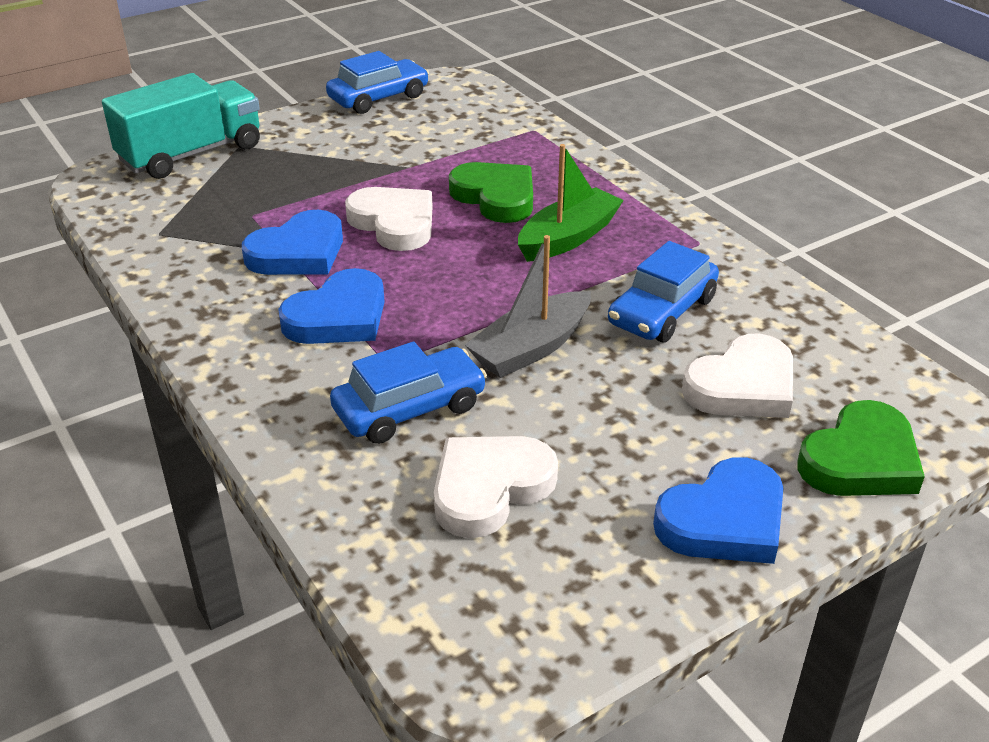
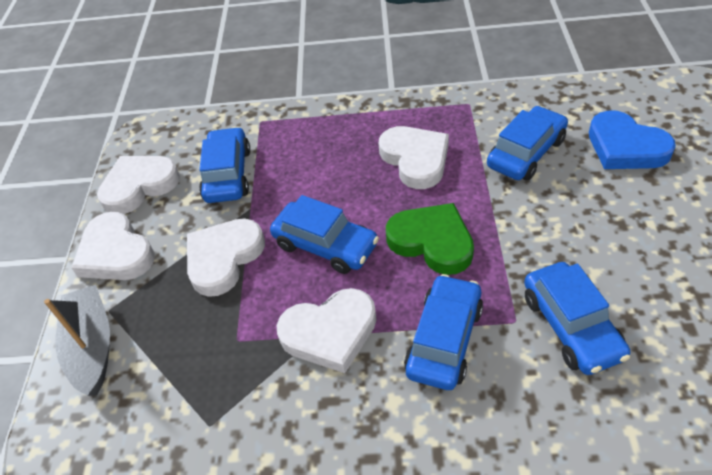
blue car: 3 -> 5
blue heart: 3 -> 1
green boat: 1 -> 0
green heart: 2 -> 1
turquoise truck: 1 -> 0
white heart: 3 -> 5

